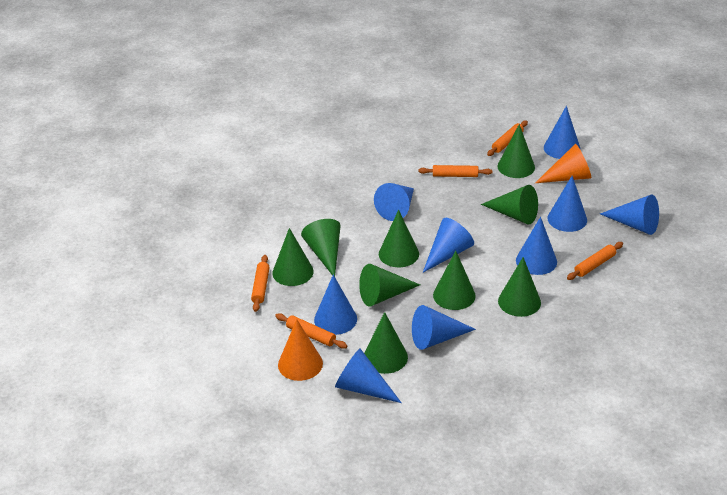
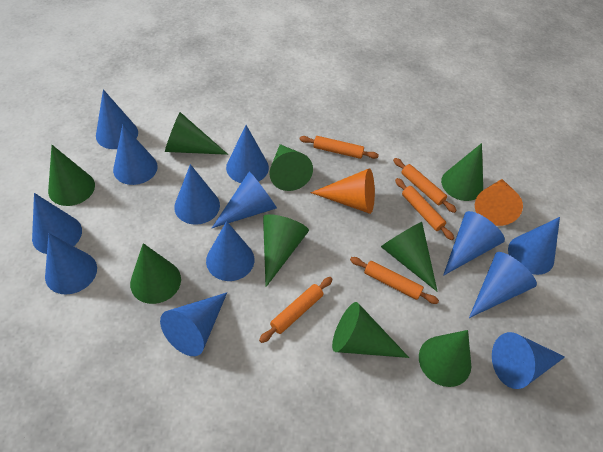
blue cone: 9 -> 13

